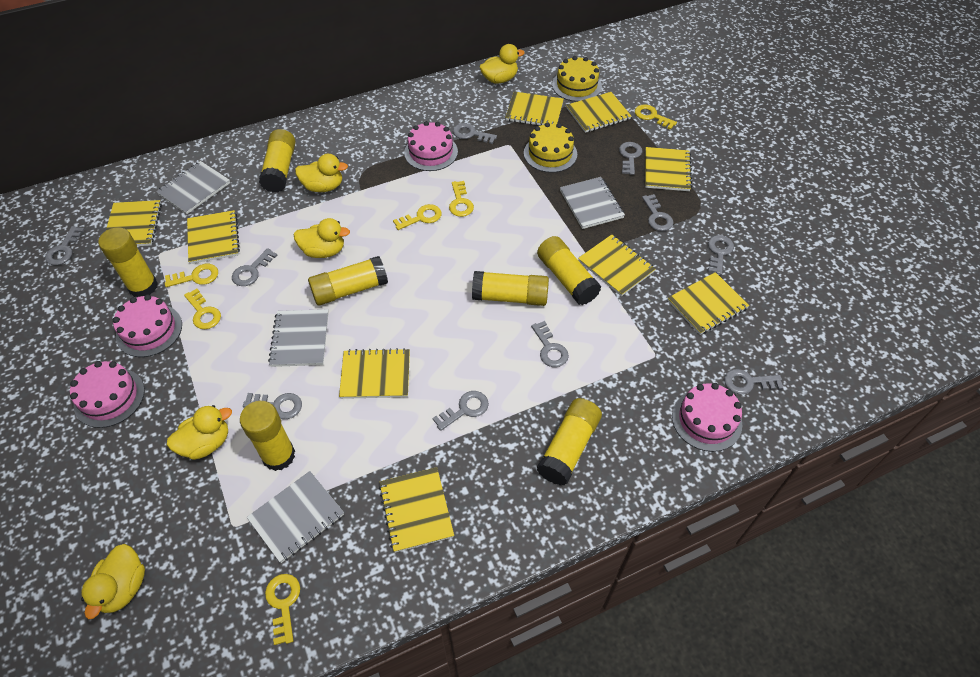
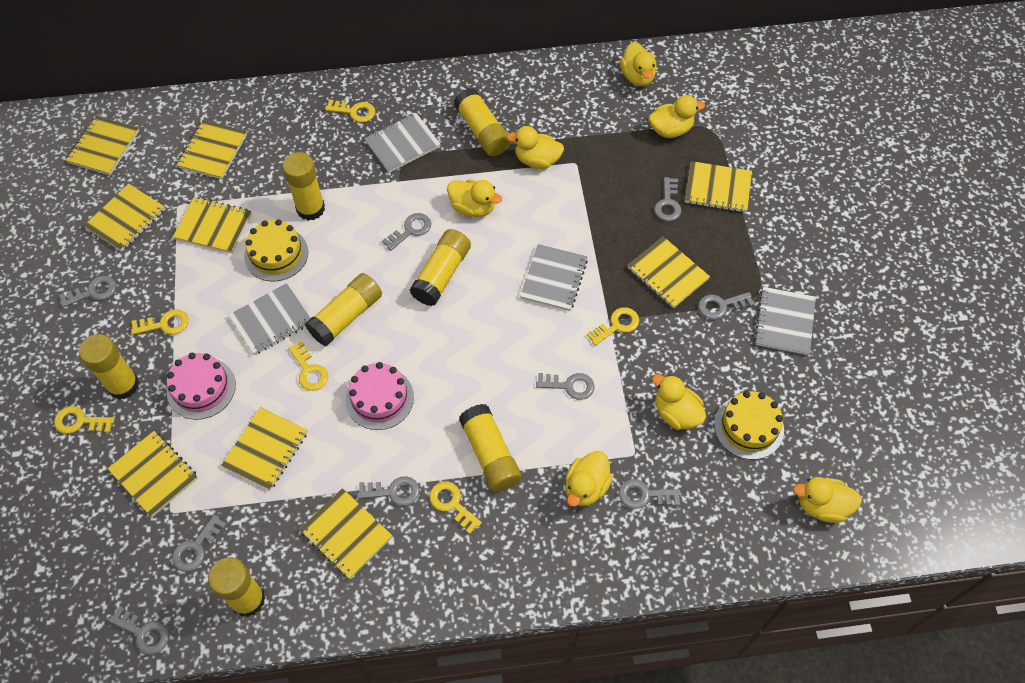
grey key: 10 -> 9
pink cake: 4 -> 2
yellow duck: 5 -> 7

